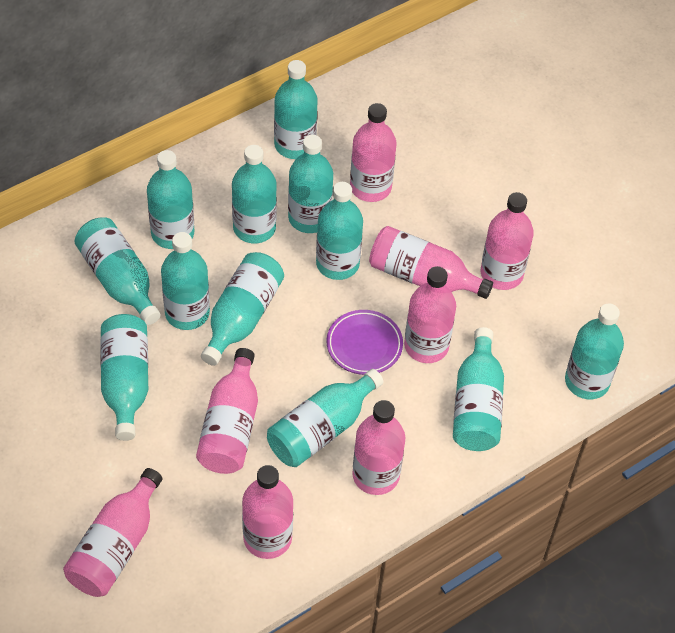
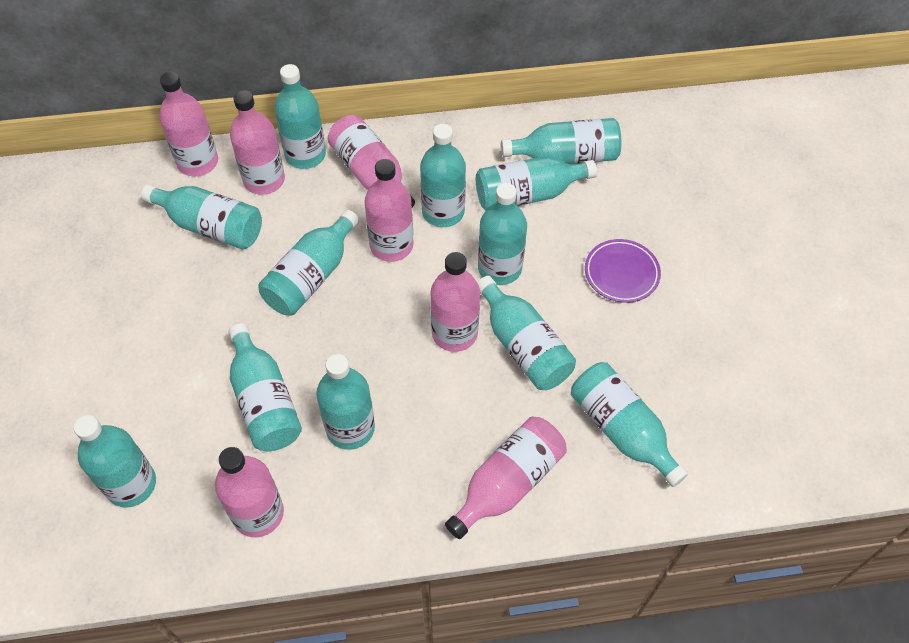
pink bottle: 8 -> 7

